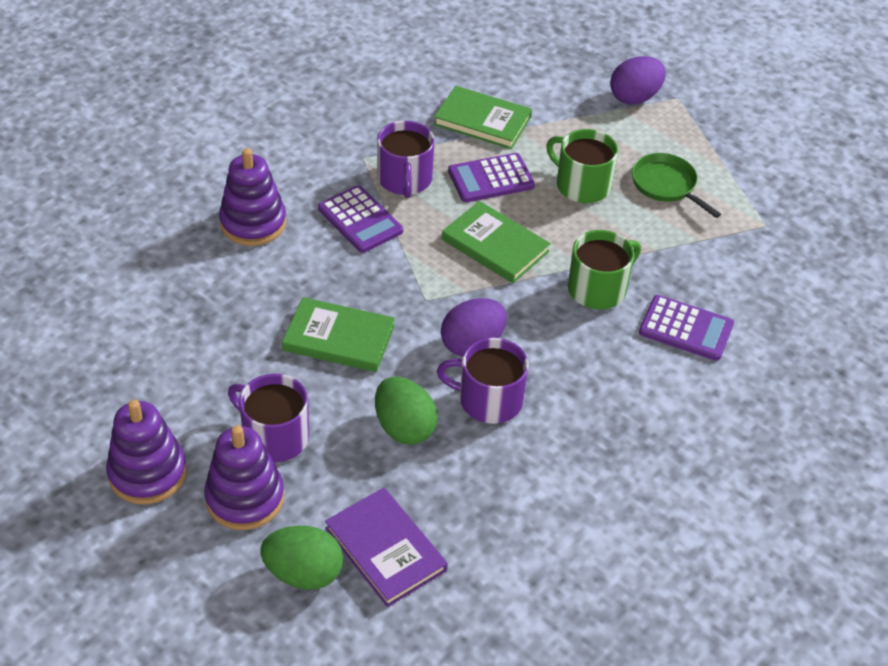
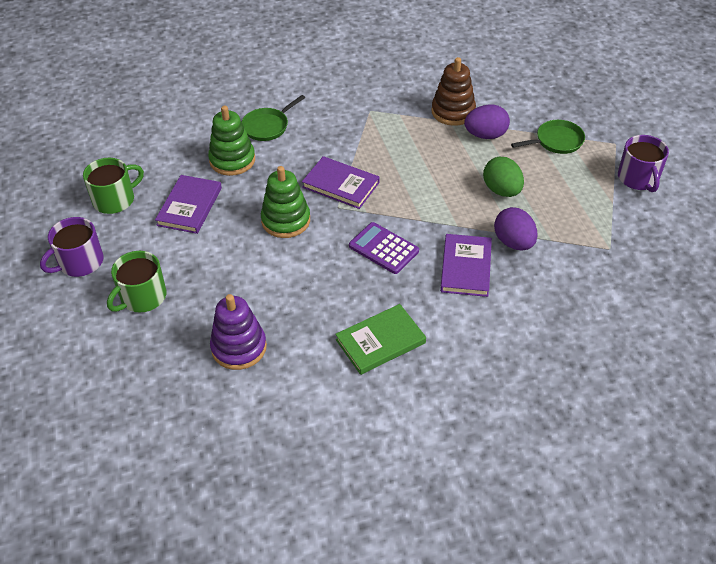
brown stacking toy: 0 -> 1
green book: 3 -> 1
green egg: 2 -> 1
green pan: 1 -> 2
green stacking toy: 0 -> 2
purple book: 1 -> 3
purple calculator: 3 -> 1
purple mug: 3 -> 2
purple stacking toy: 3 -> 1

